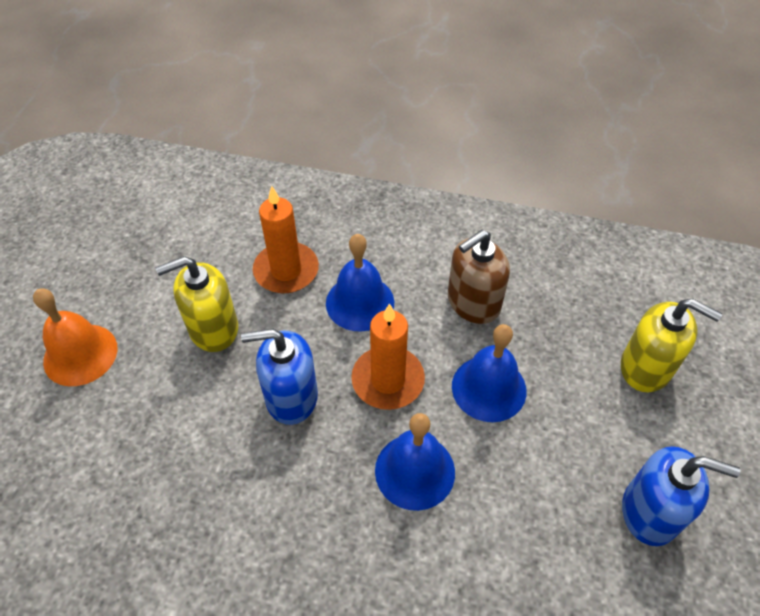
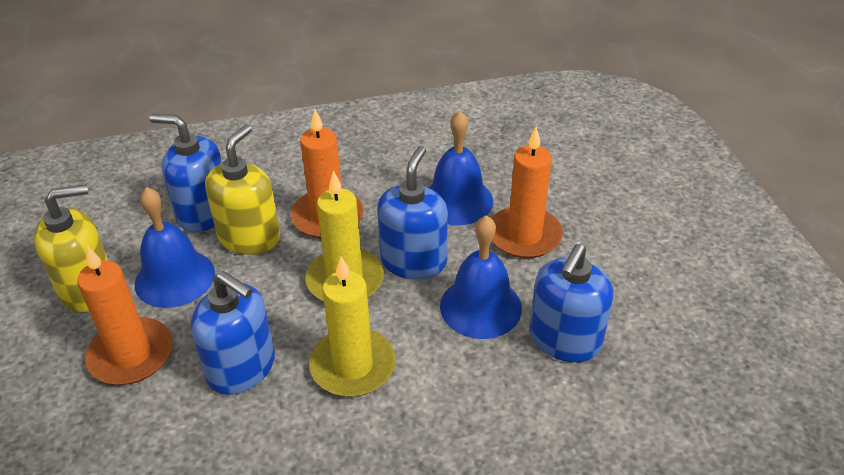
blue soap dispenser: 2 -> 4
brown soap dispenser: 1 -> 0
orange bell: 1 -> 0
orange candle: 2 -> 3
yellow candle: 0 -> 2

